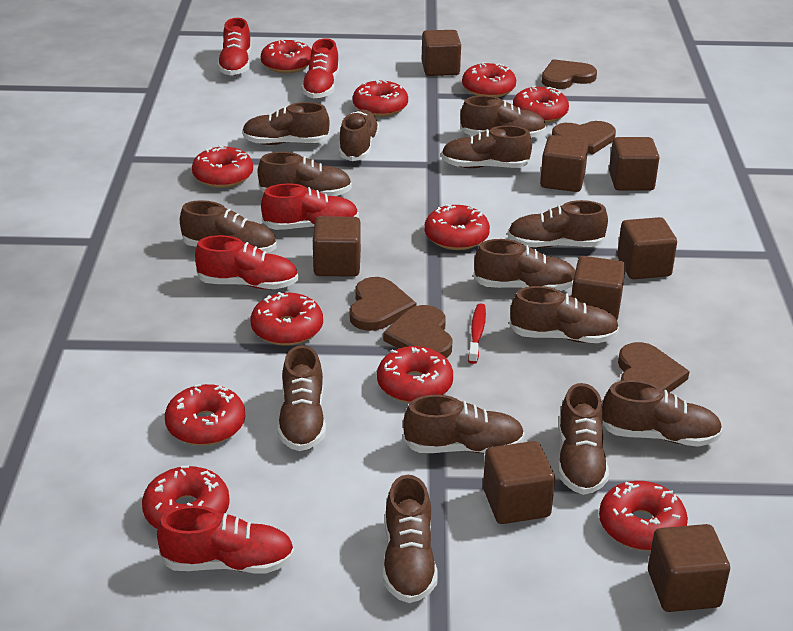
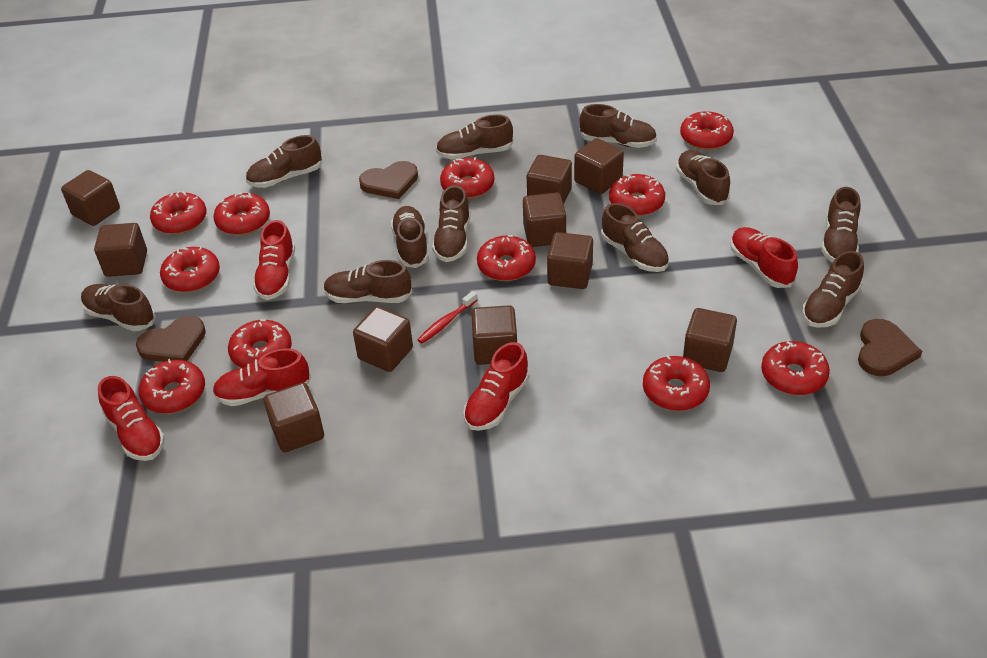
brown cube: 8 -> 10
brown heart: 5 -> 3
brown shoe: 14 -> 11

